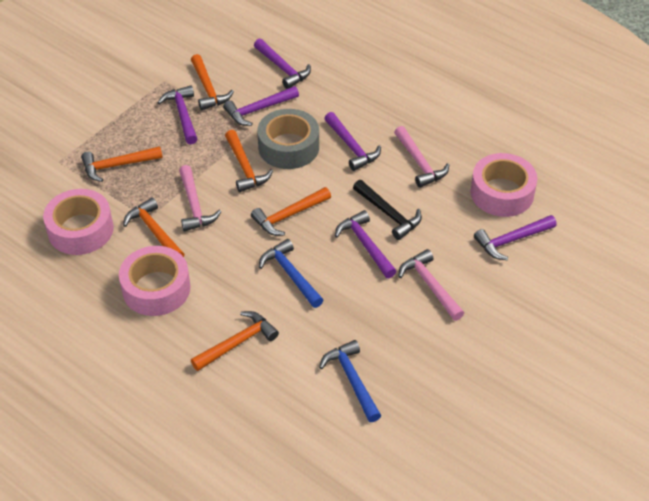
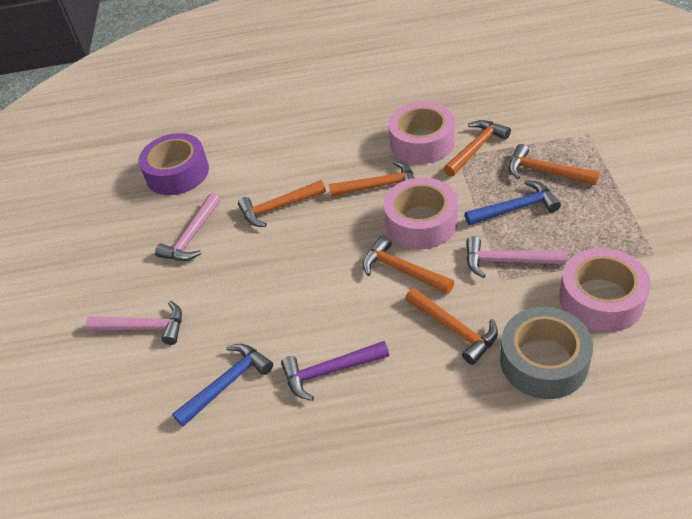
black hammer: 1 -> 0
purple hammer: 6 -> 1
purple tape: 0 -> 1

